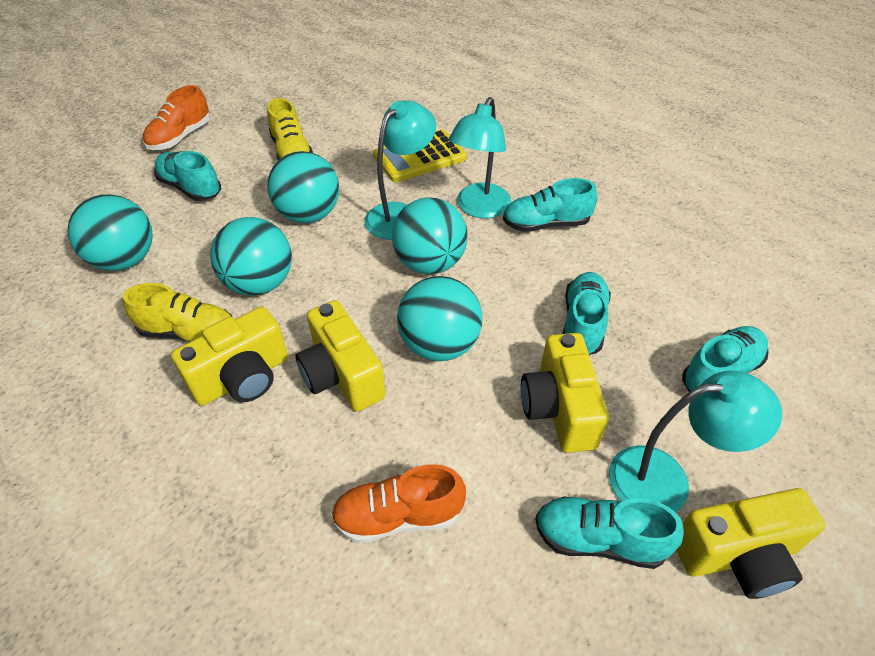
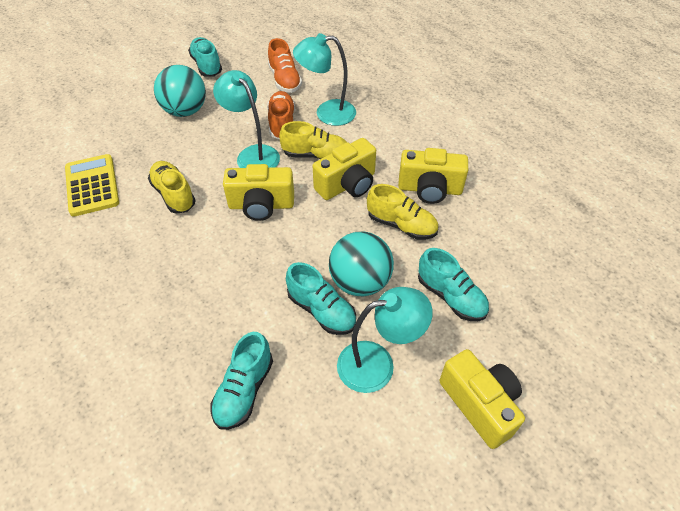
turquoise ball: 5 -> 2
turquoise shoe: 5 -> 4
yellow shoe: 2 -> 3

